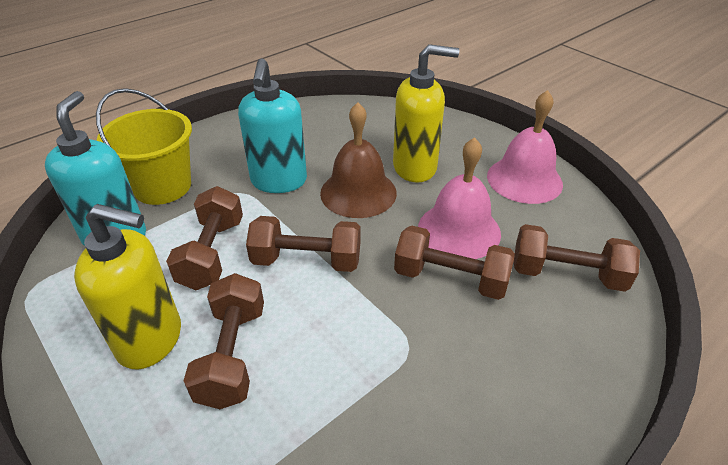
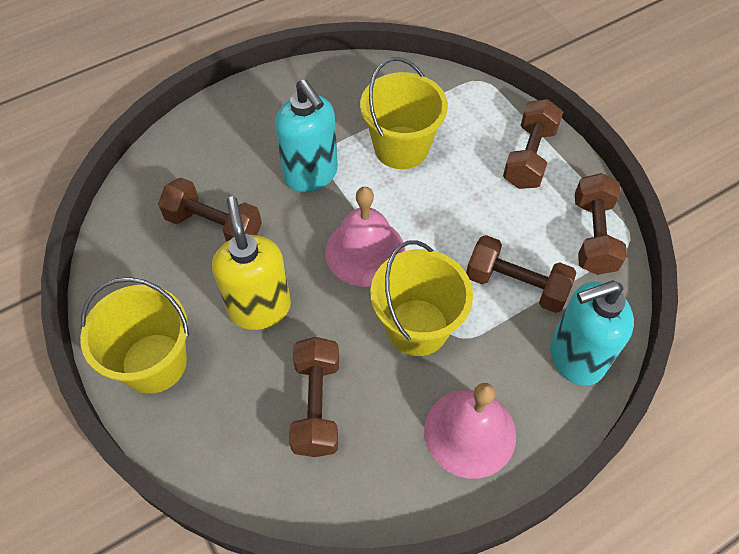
brown bell: 1 -> 0
yellow bucket: 1 -> 3
yellow soap dispenser: 2 -> 1

